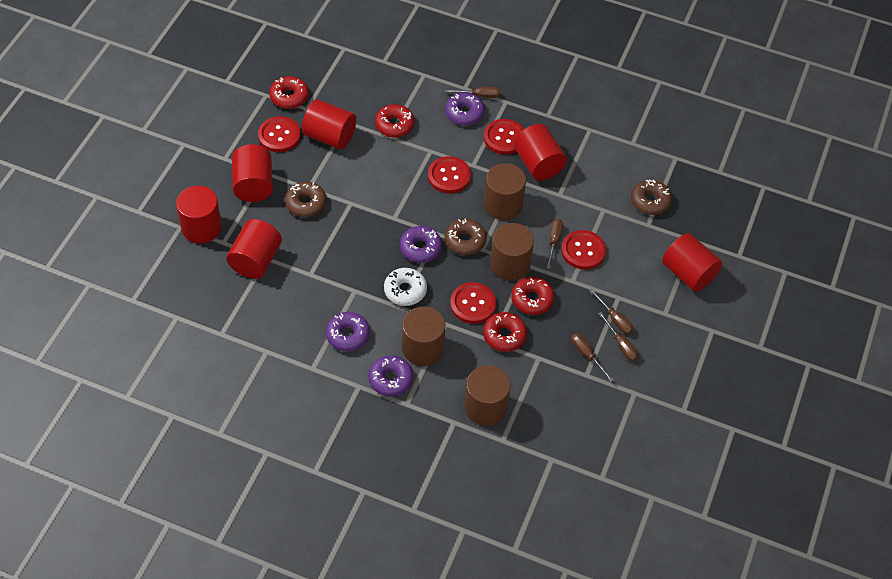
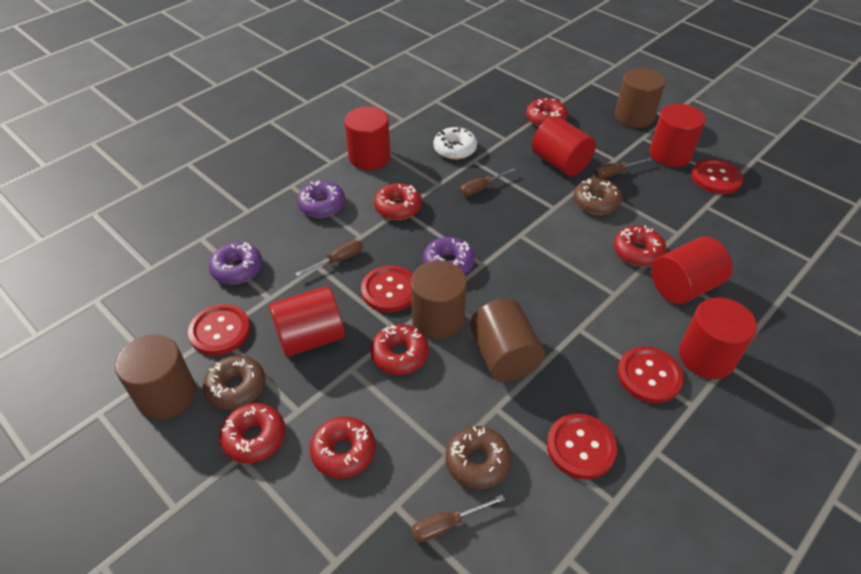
brown screwdriver: 5 -> 4
purple donut: 4 -> 3
red donut: 4 -> 6

